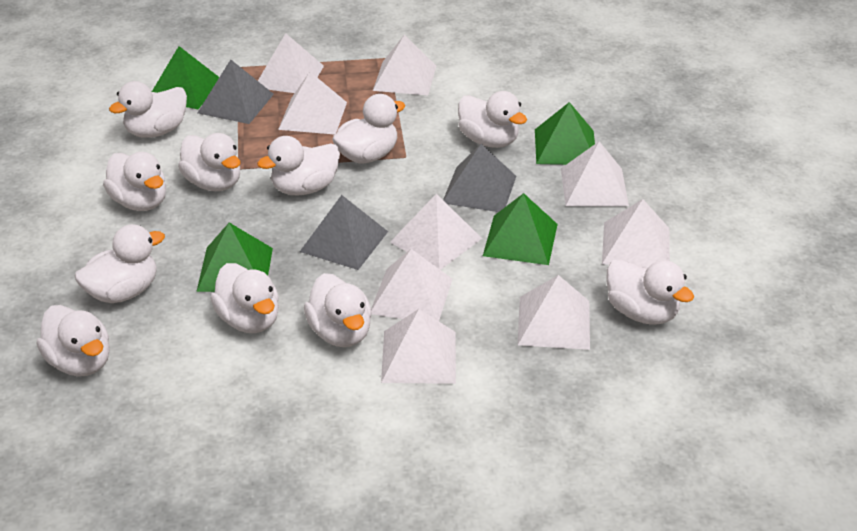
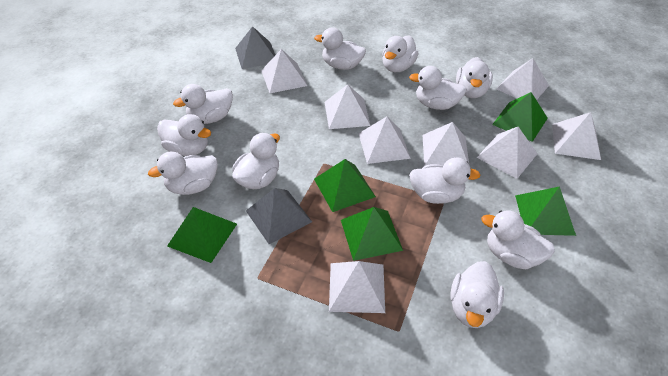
green pyramid: 4 -> 5
grey pyramid: 3 -> 2
white pyramid: 9 -> 8

